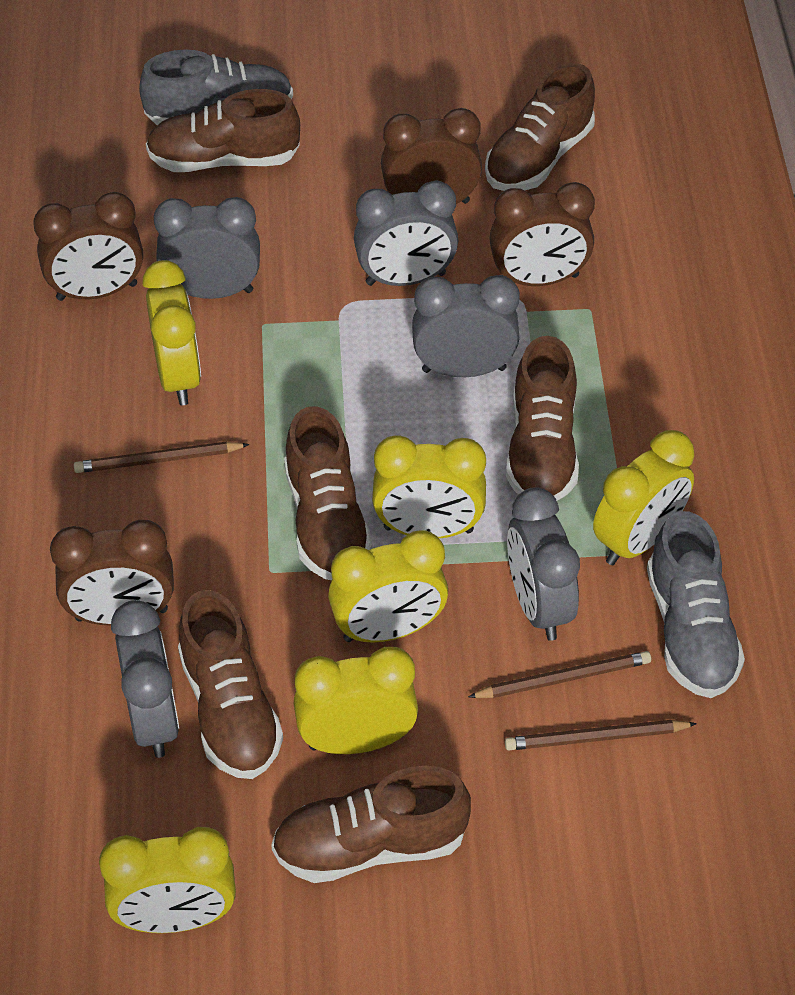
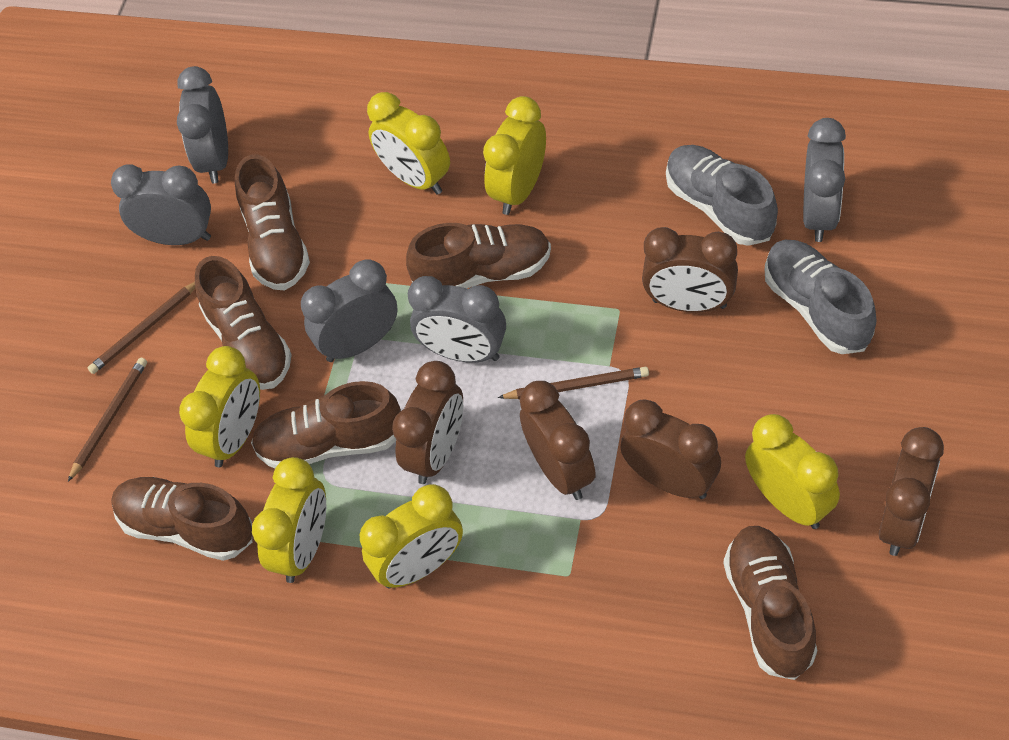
brown clock: 4 -> 5

